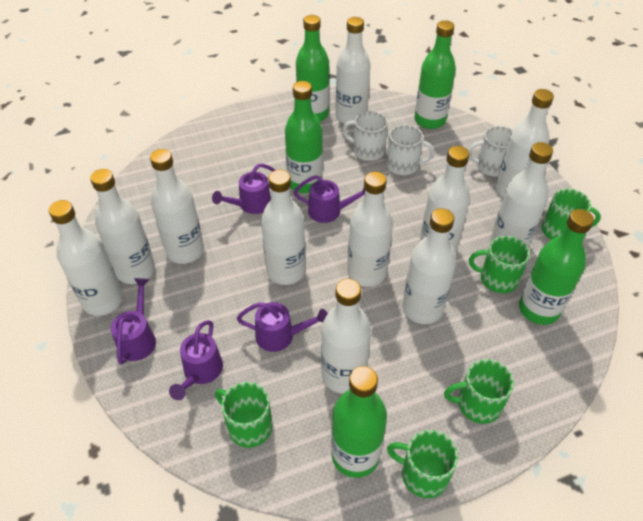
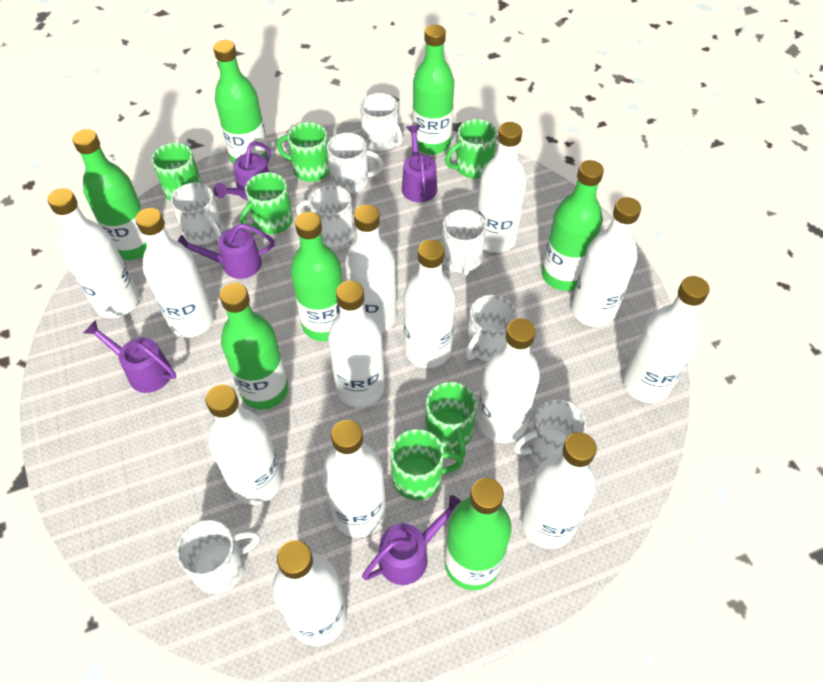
green bottle: 5 -> 7
green mug: 5 -> 6
white bottle: 11 -> 13
white mug: 3 -> 8

